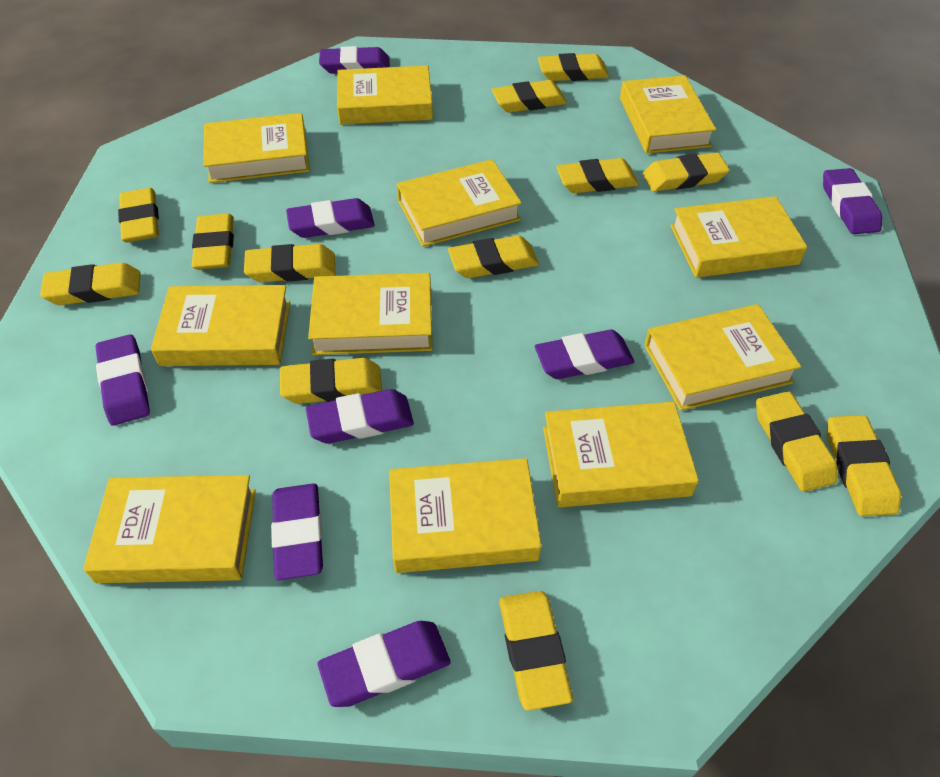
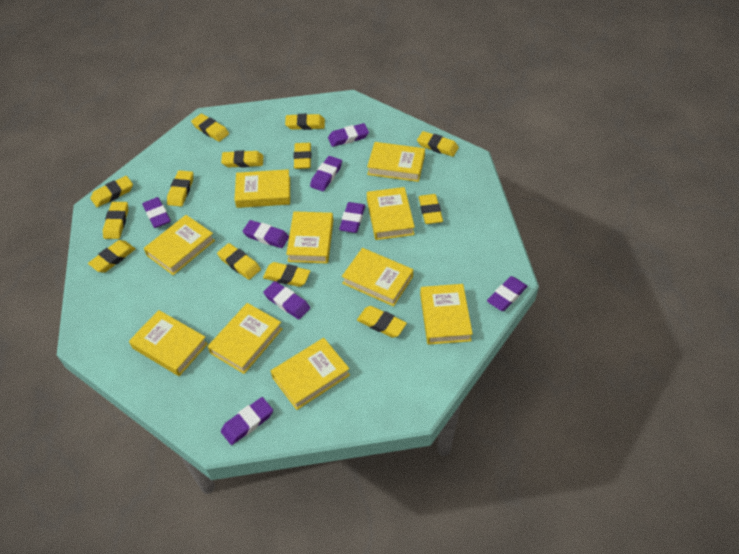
yellow book: 11 -> 10

